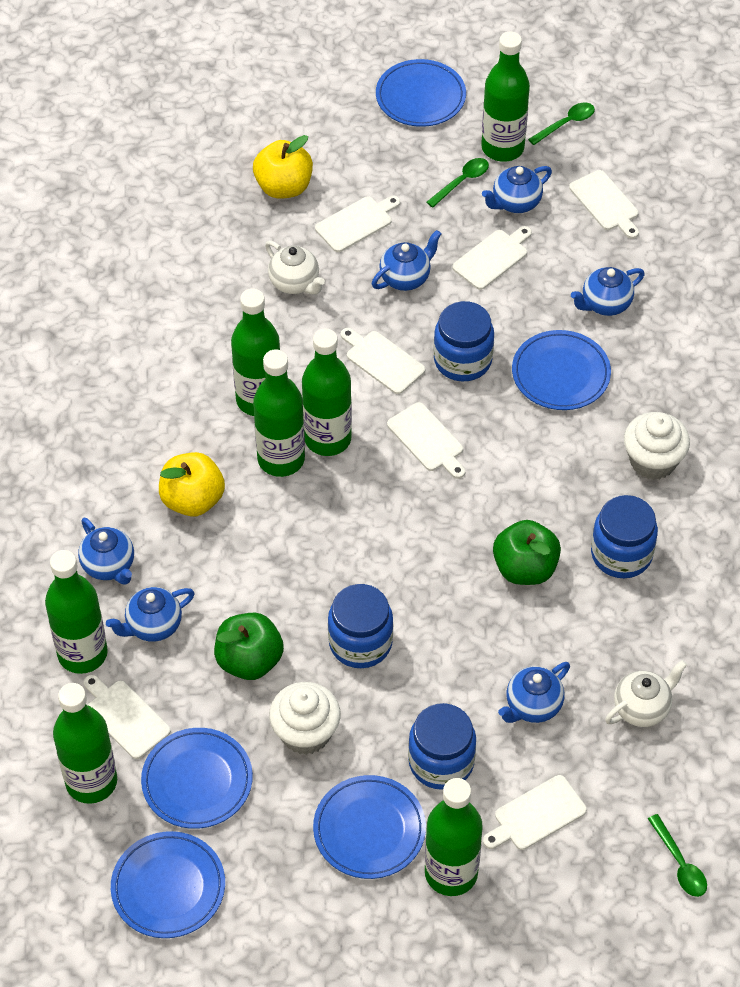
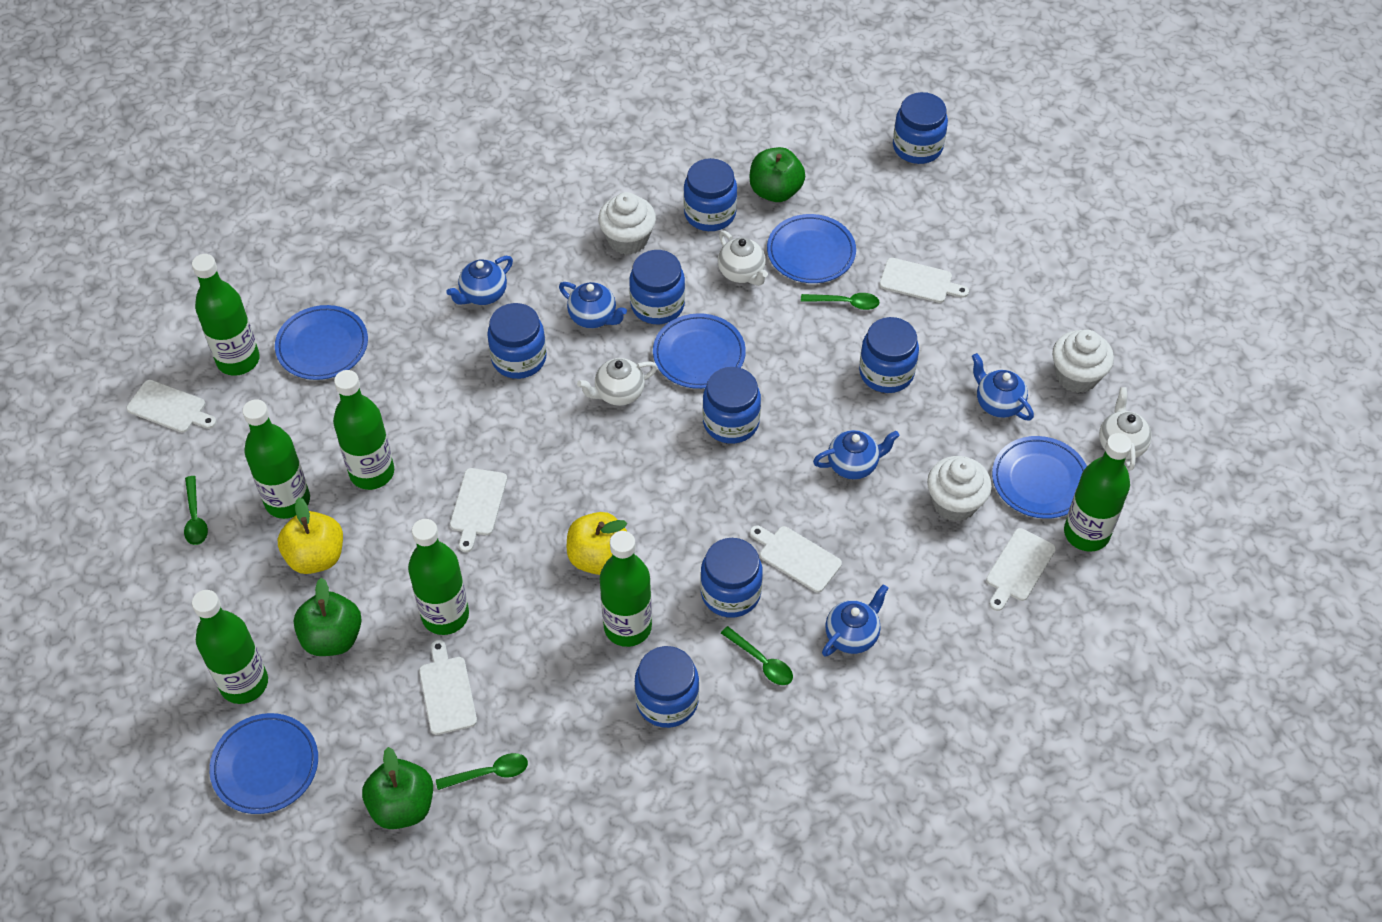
blue jar: 4 -> 8
blue teapot: 6 -> 5
green apple: 2 -> 3
green spoon: 3 -> 4
white cupcake: 2 -> 3
white cutting board: 7 -> 6
white teapot: 2 -> 3

